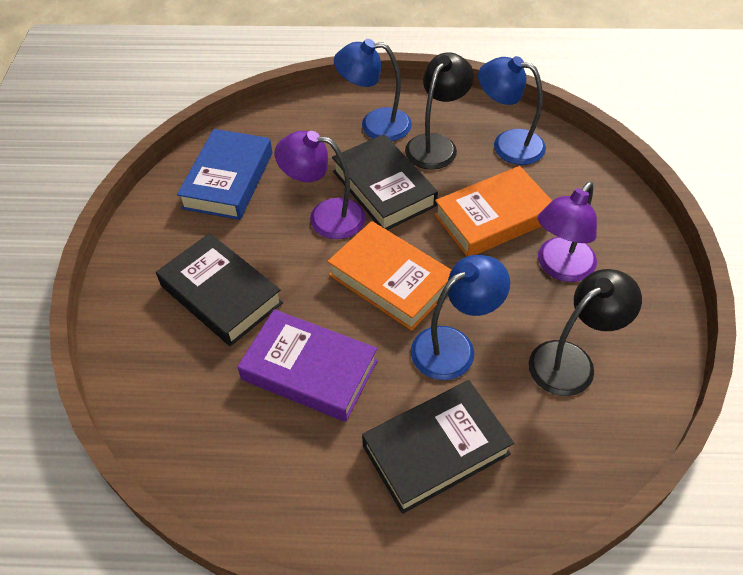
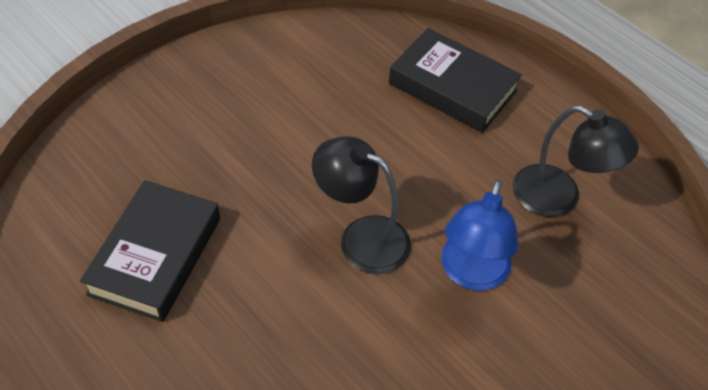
black book: 3 -> 2
blue book: 1 -> 0
blue lamp: 3 -> 1
orange book: 2 -> 0
purple book: 1 -> 0
purple lamp: 2 -> 0

